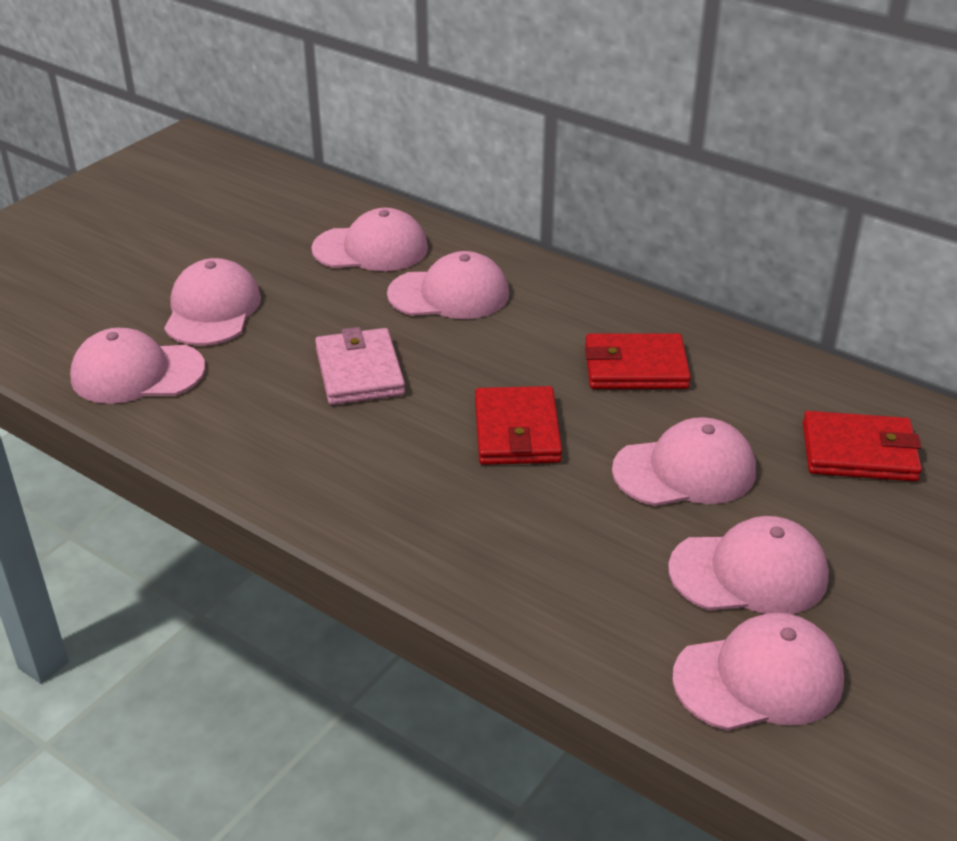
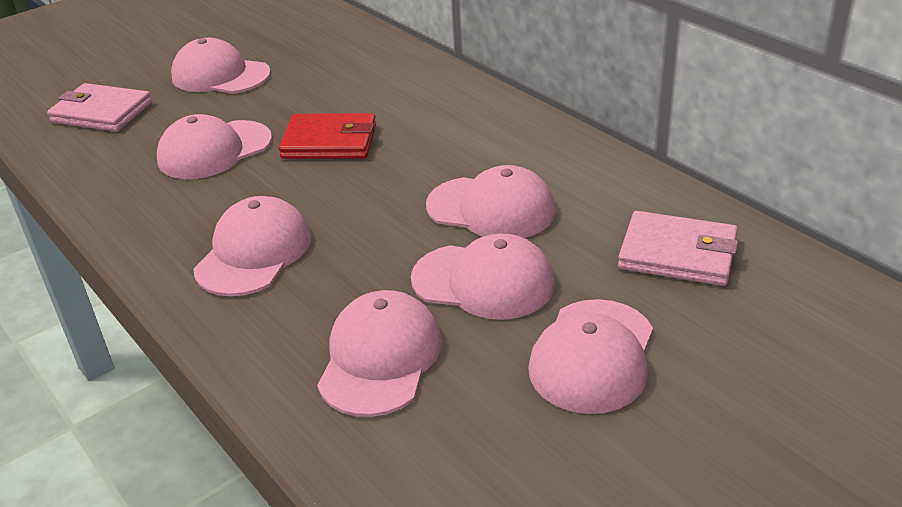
pink wallet: 1 -> 2
red wallet: 3 -> 1

